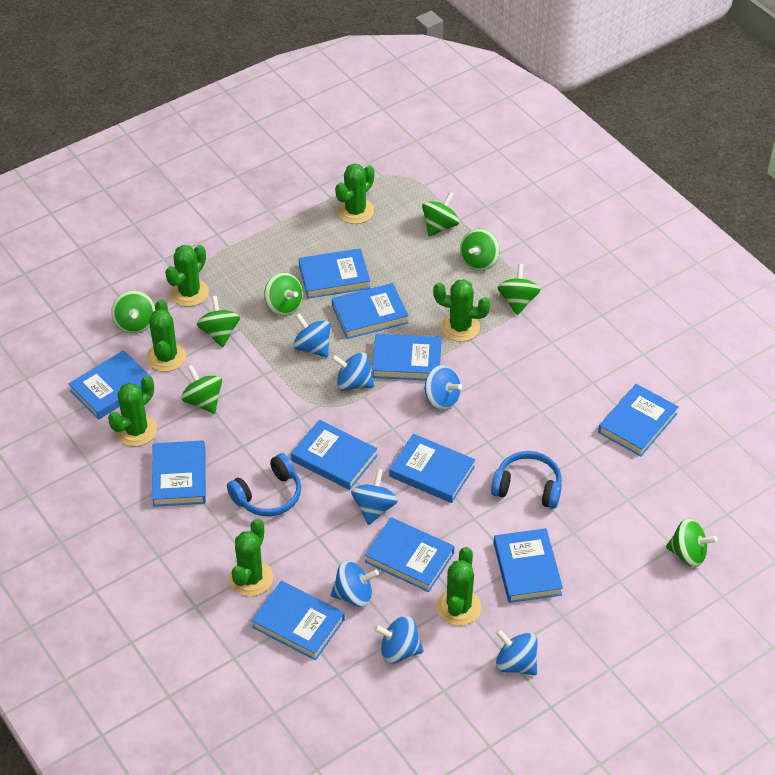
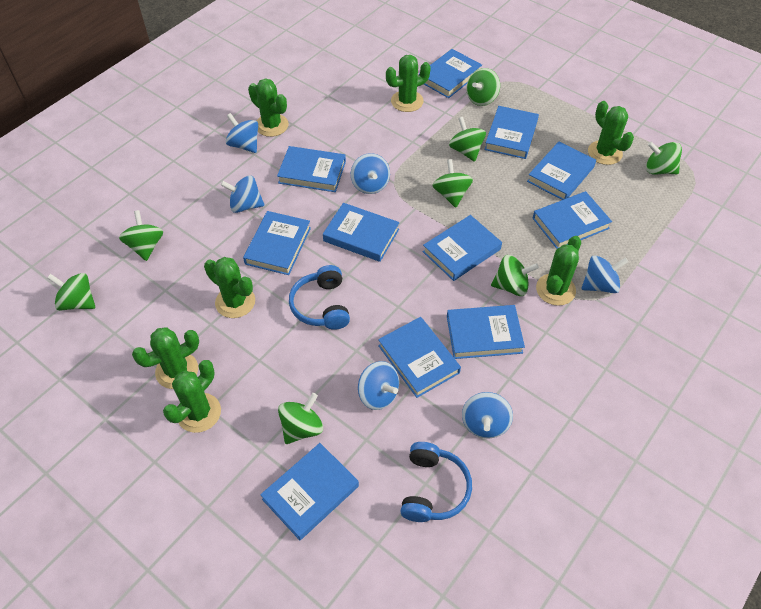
blue spinning top: 7 -> 6

